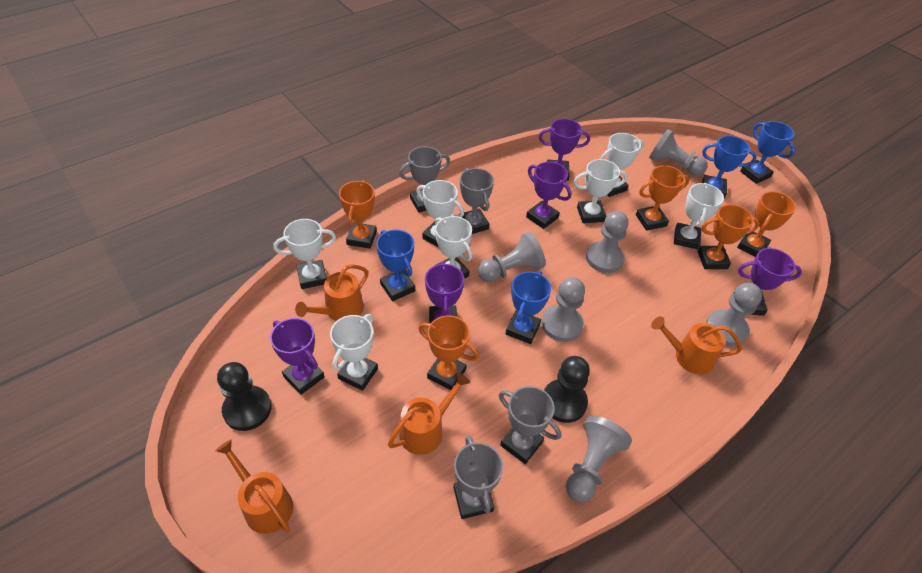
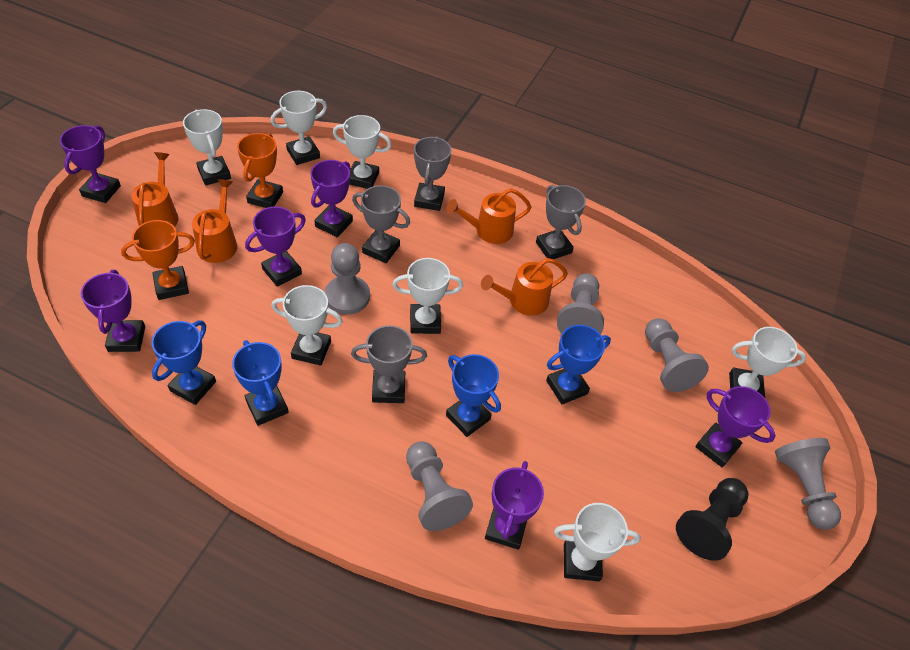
black pawn: 2 -> 1
grey pawn: 6 -> 5
orange trophy: 5 -> 2
purple trophy: 5 -> 6

